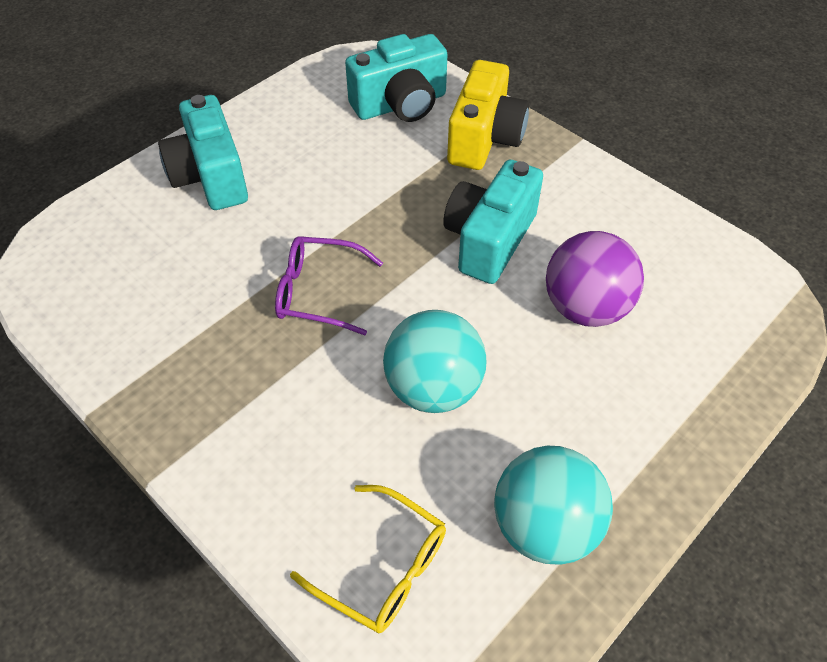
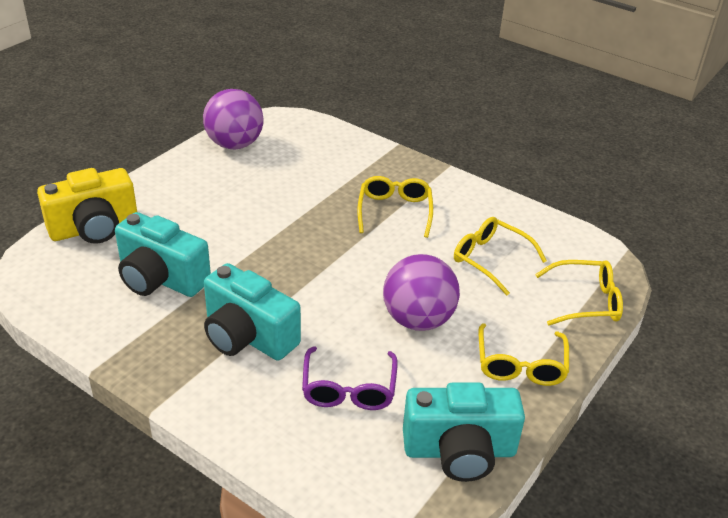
purple ball: 1 -> 2
turquoise ball: 2 -> 0
yellow glasses: 1 -> 4

